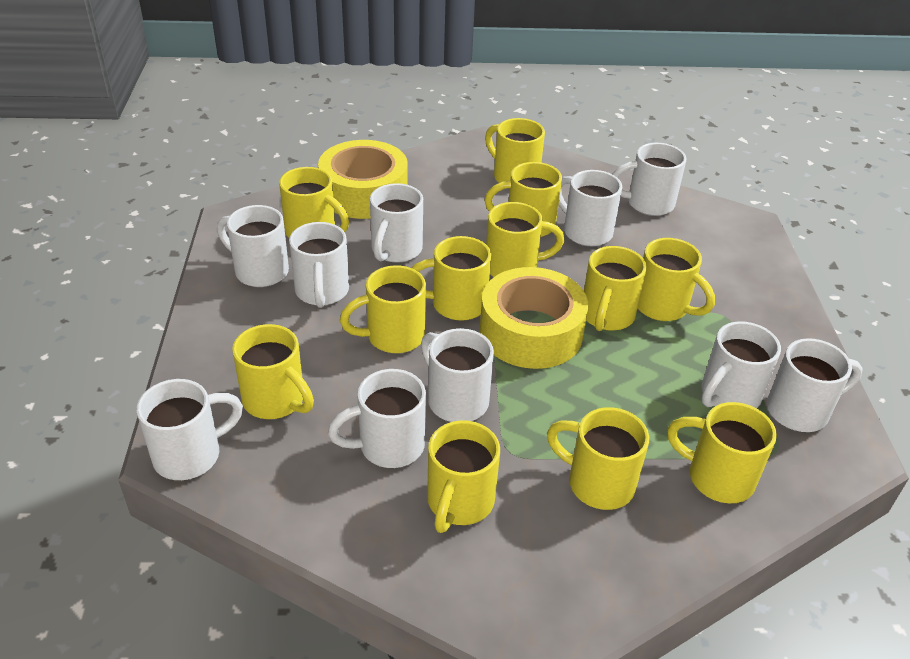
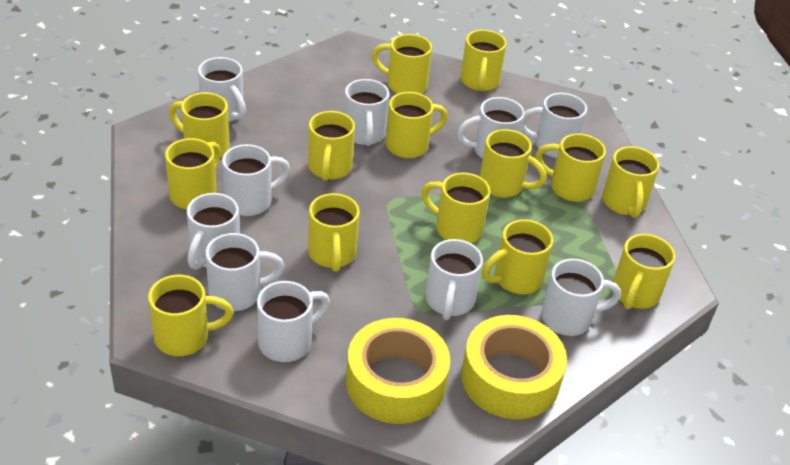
yellow mug: 12 -> 14

